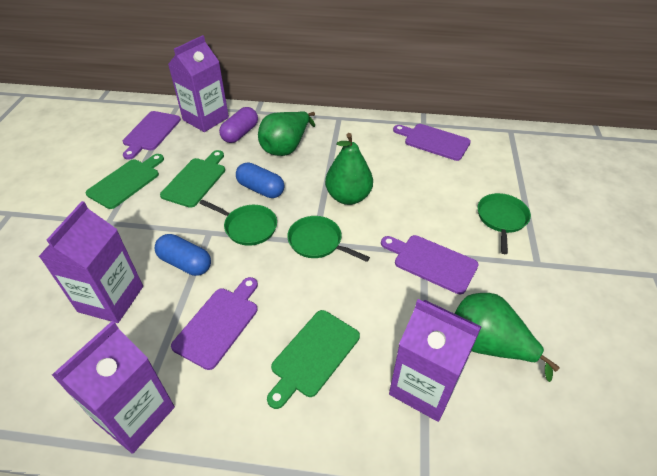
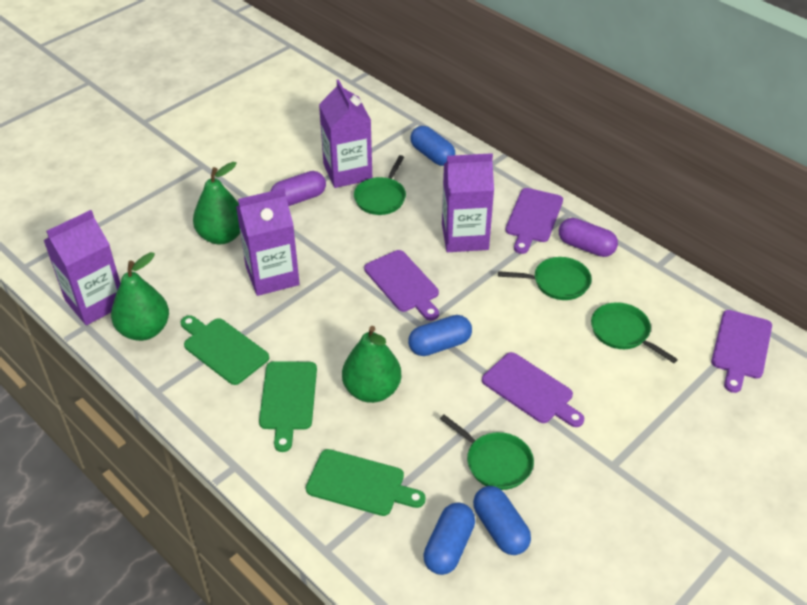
blue capsule: 2 -> 4
green pan: 3 -> 4
purple capsule: 1 -> 2

